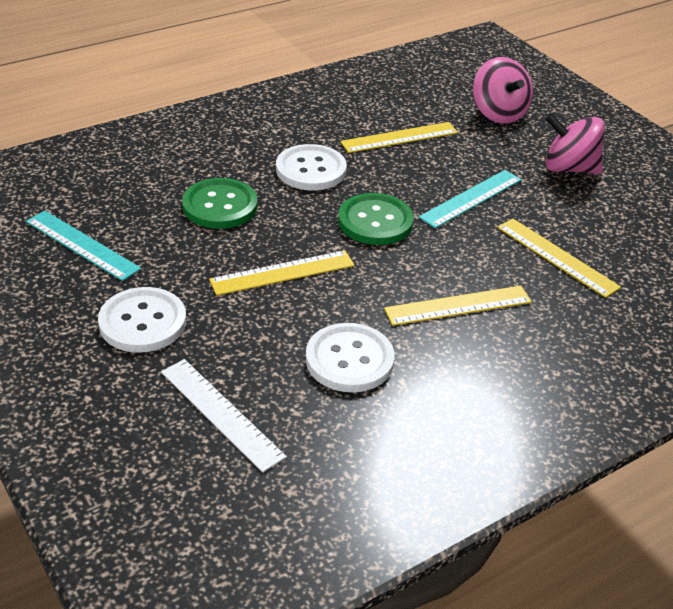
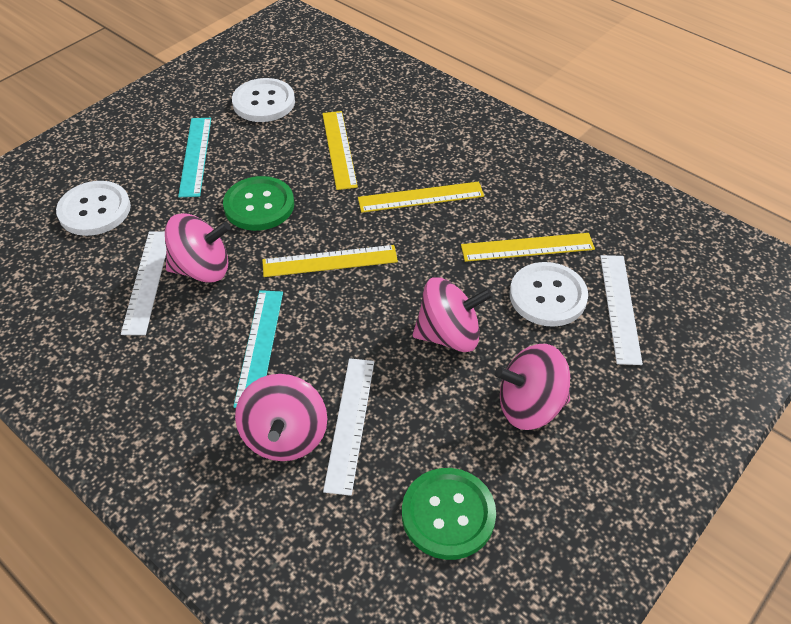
pink spinning top: 2 -> 4
white ruler: 1 -> 3

